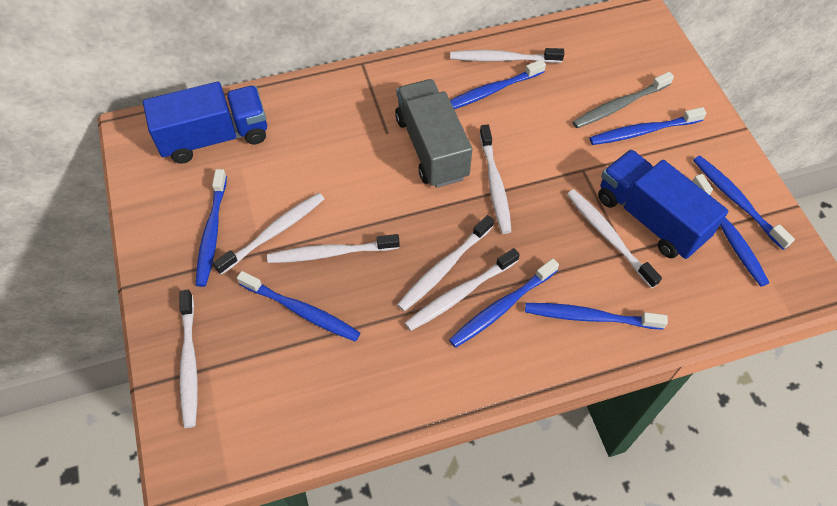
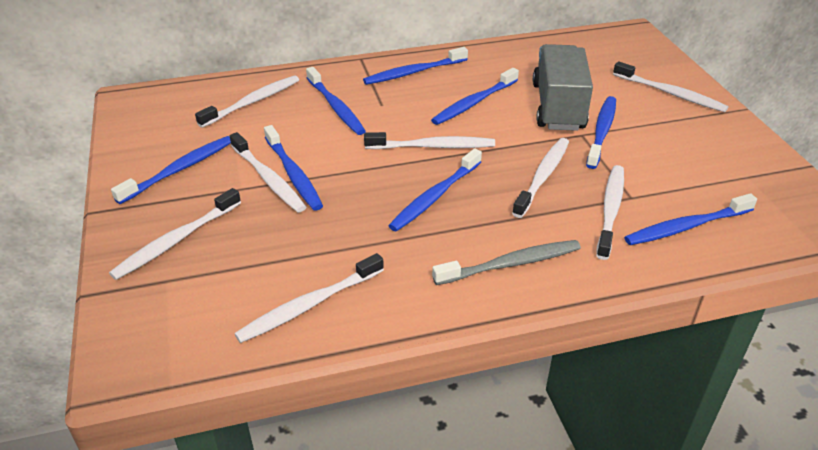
blue truck: 2 -> 0

